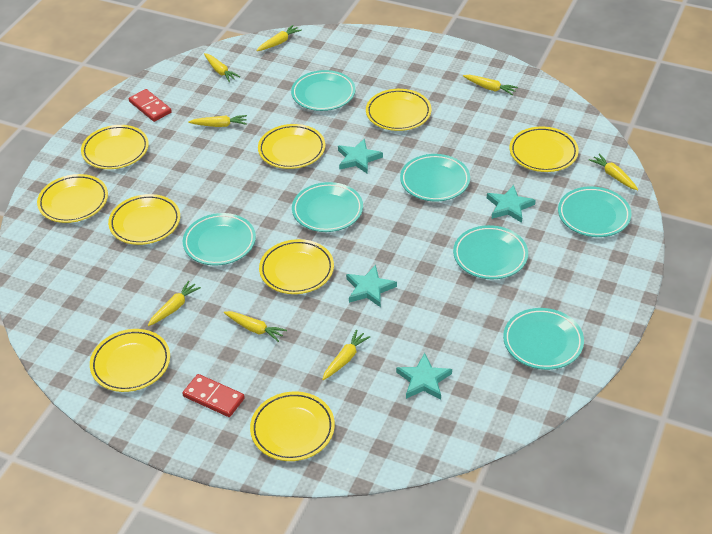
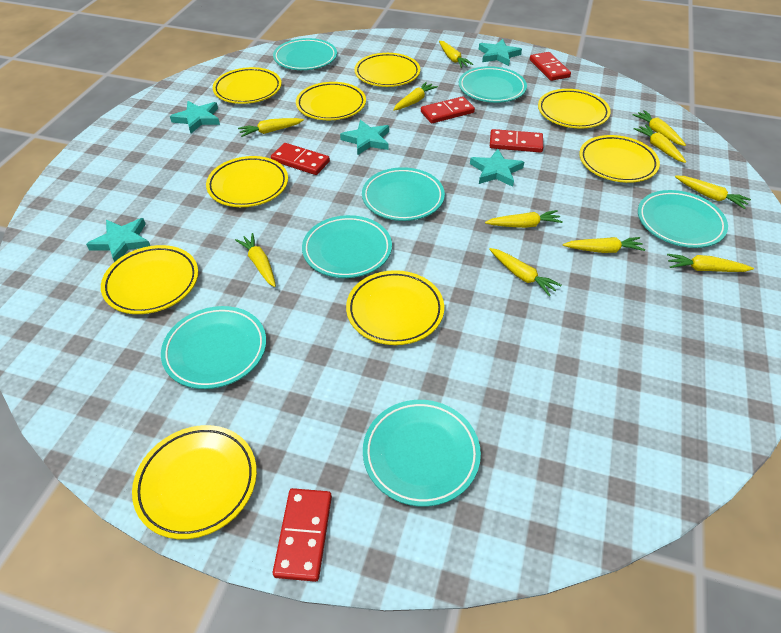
red domino: 2 -> 5
turquoise star: 4 -> 5
yellow carrot: 8 -> 11

